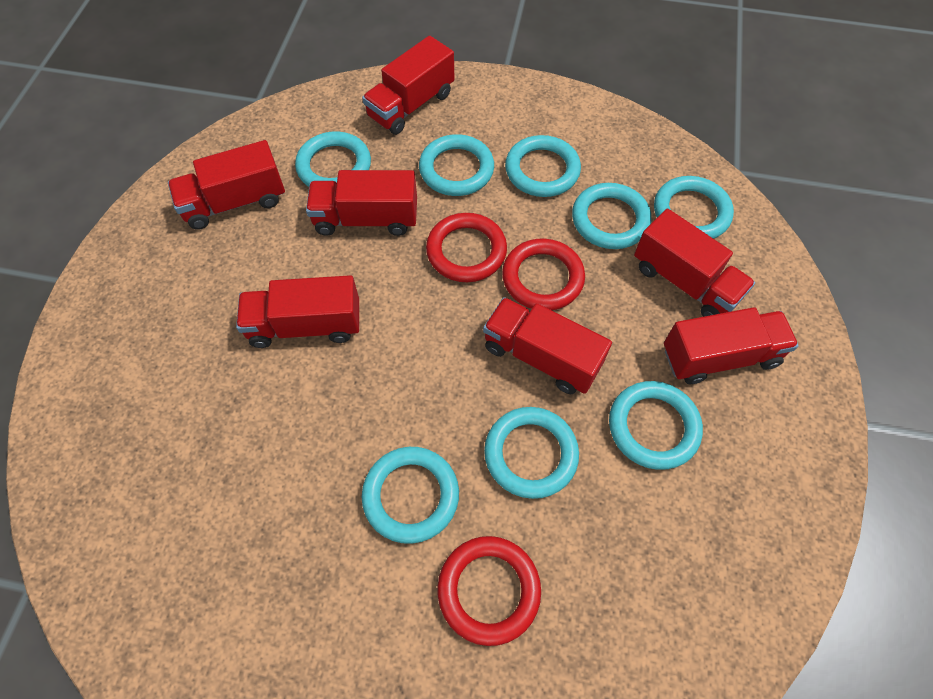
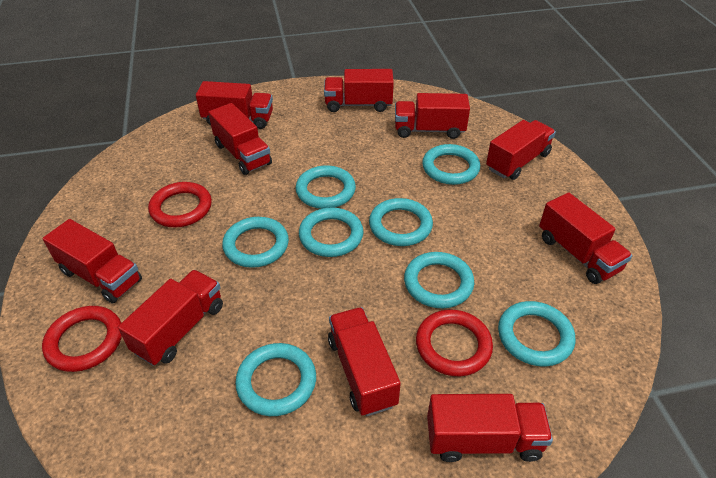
red truck: 7 -> 10

